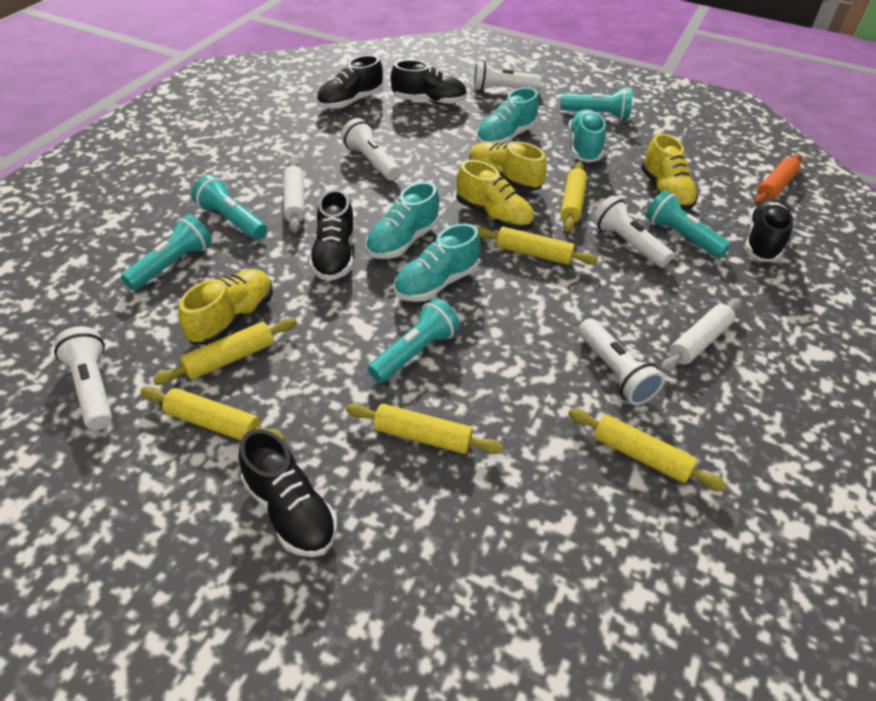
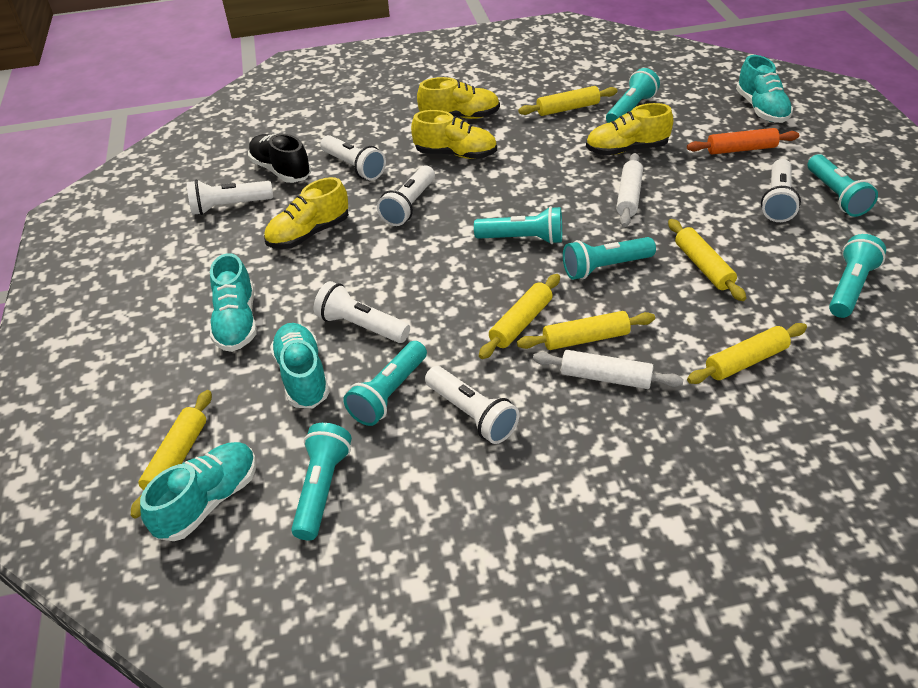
black shoe: 5 -> 1
turquoise flashlight: 5 -> 7
white flashlight: 5 -> 6

